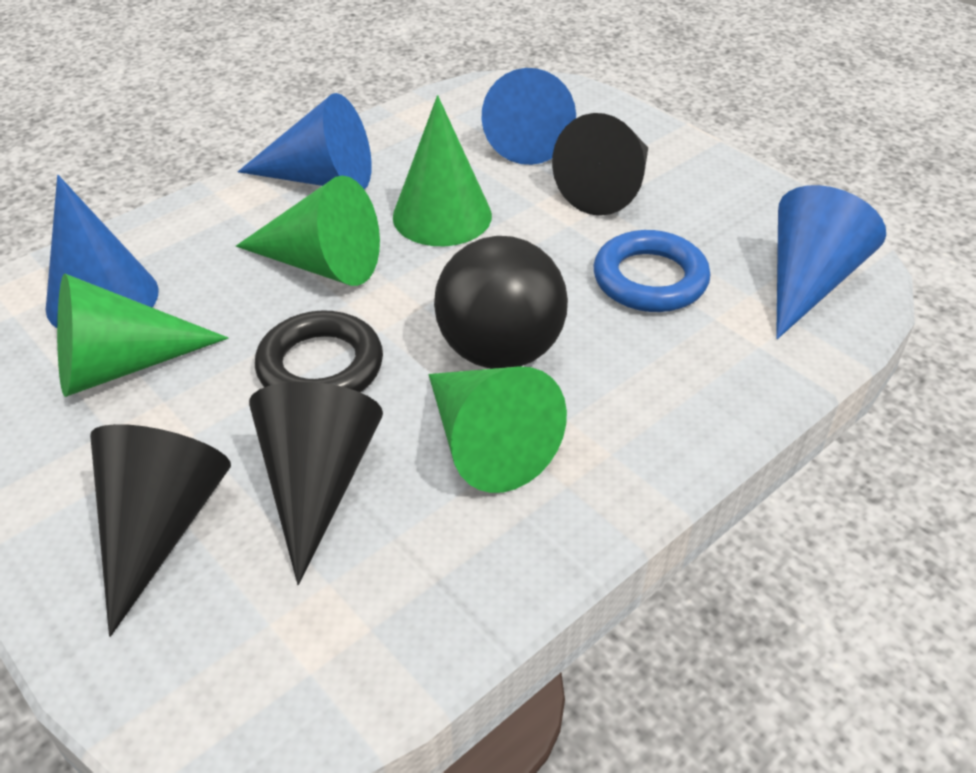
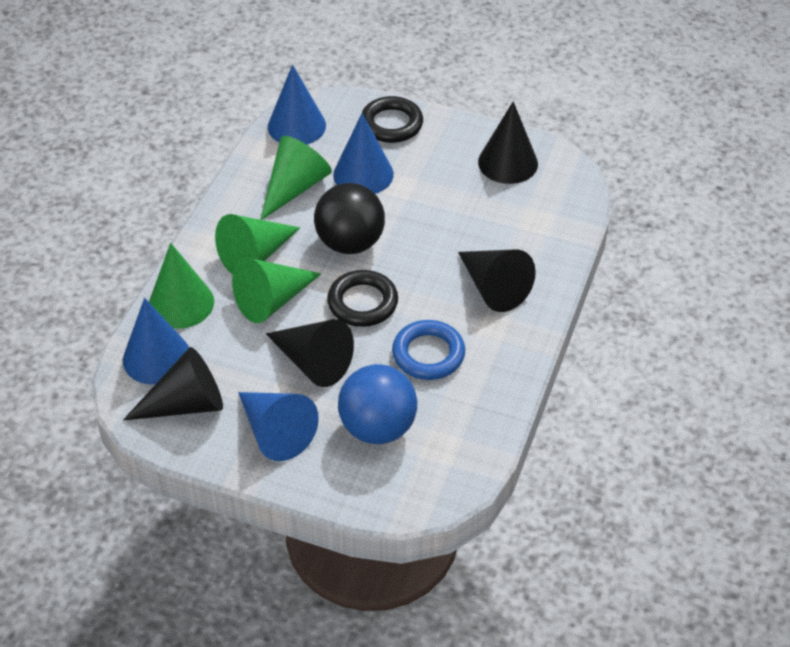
black cone: 3 -> 4
black ring: 1 -> 2
blue ball: 0 -> 1

